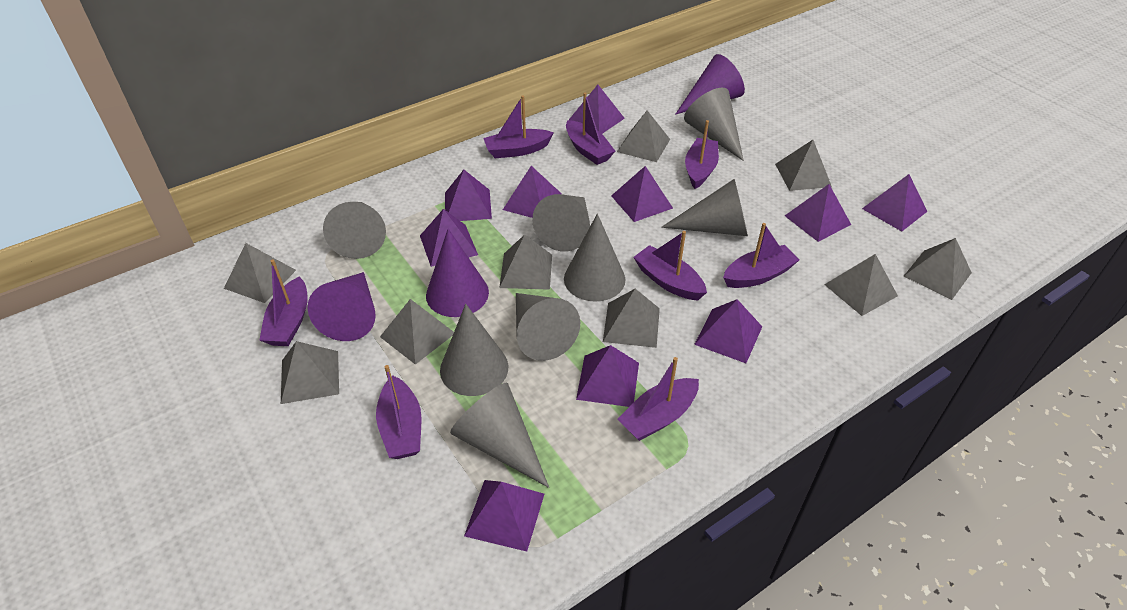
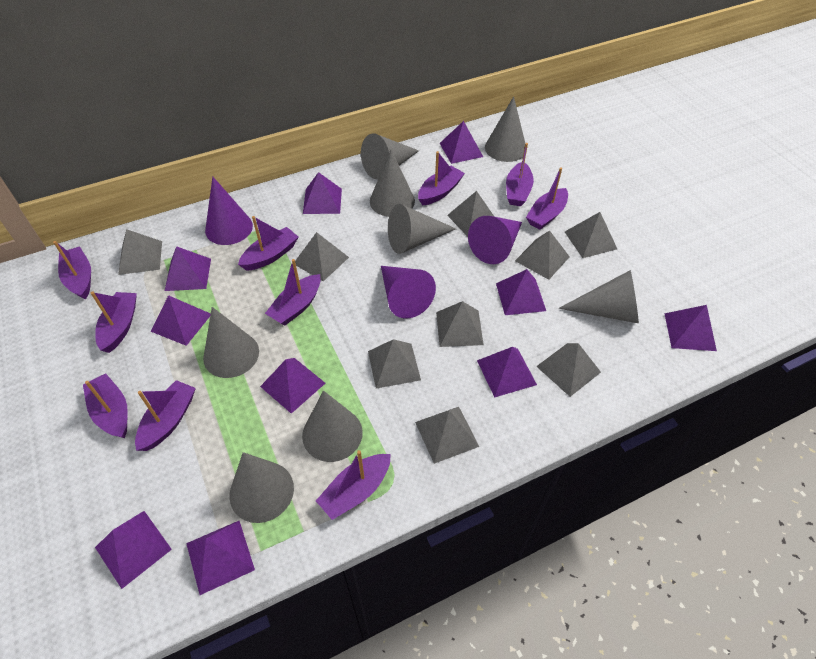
purple boat: 8 -> 10

